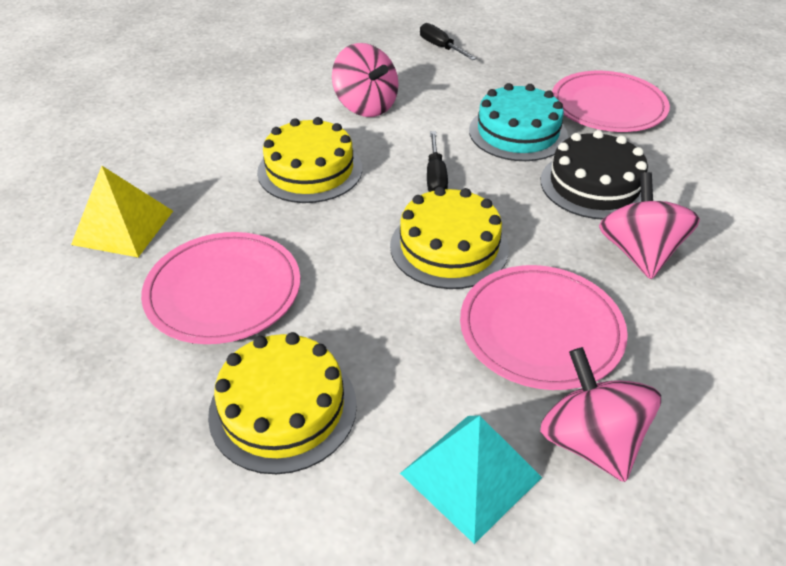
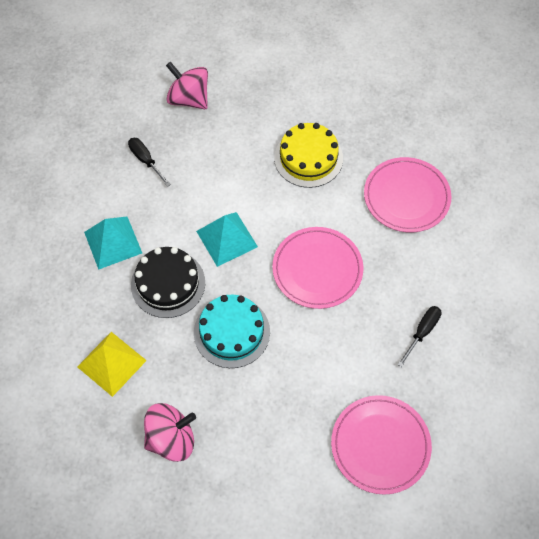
pink spinning top: 3 -> 2
turquoise pyramid: 1 -> 2
yellow cake: 3 -> 1

